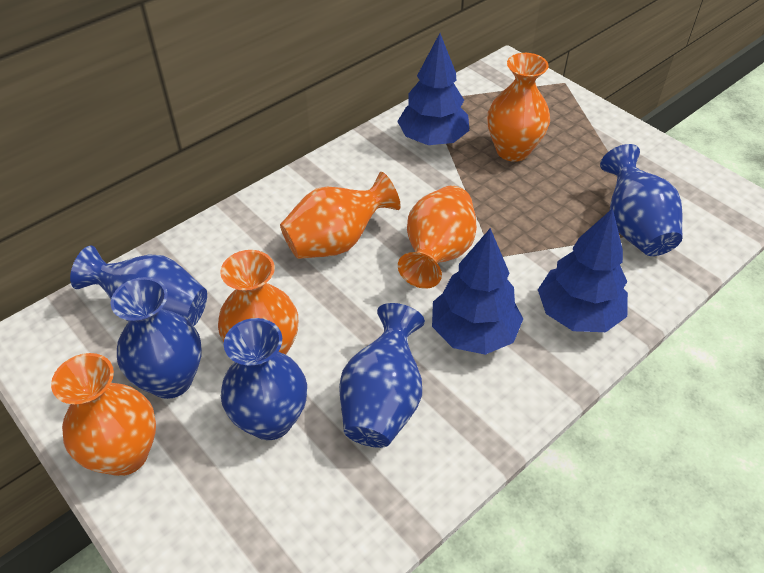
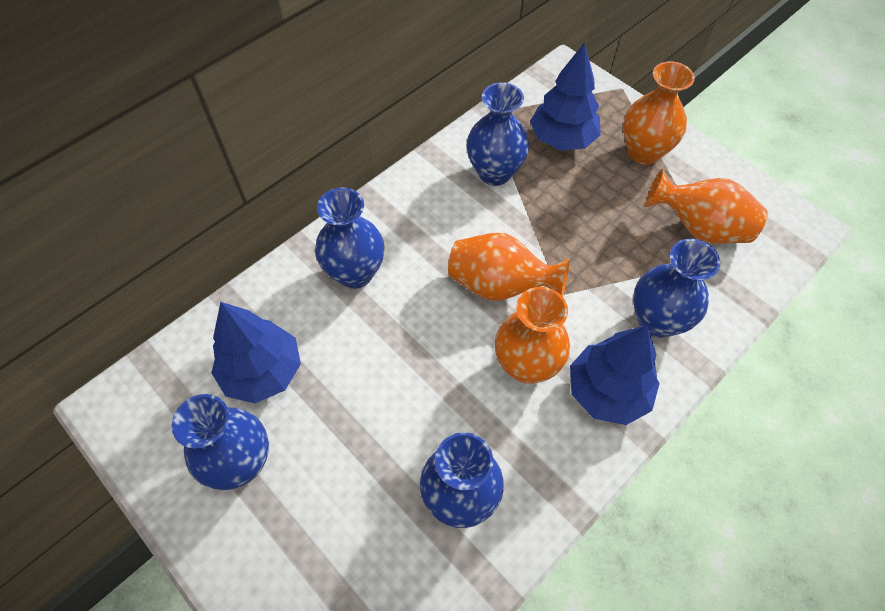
orange vase: 5 -> 4

